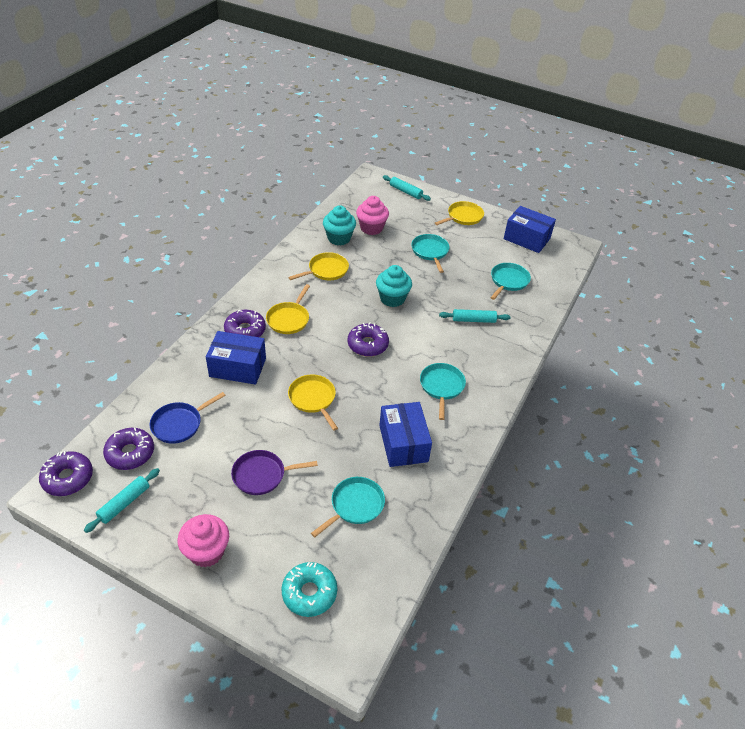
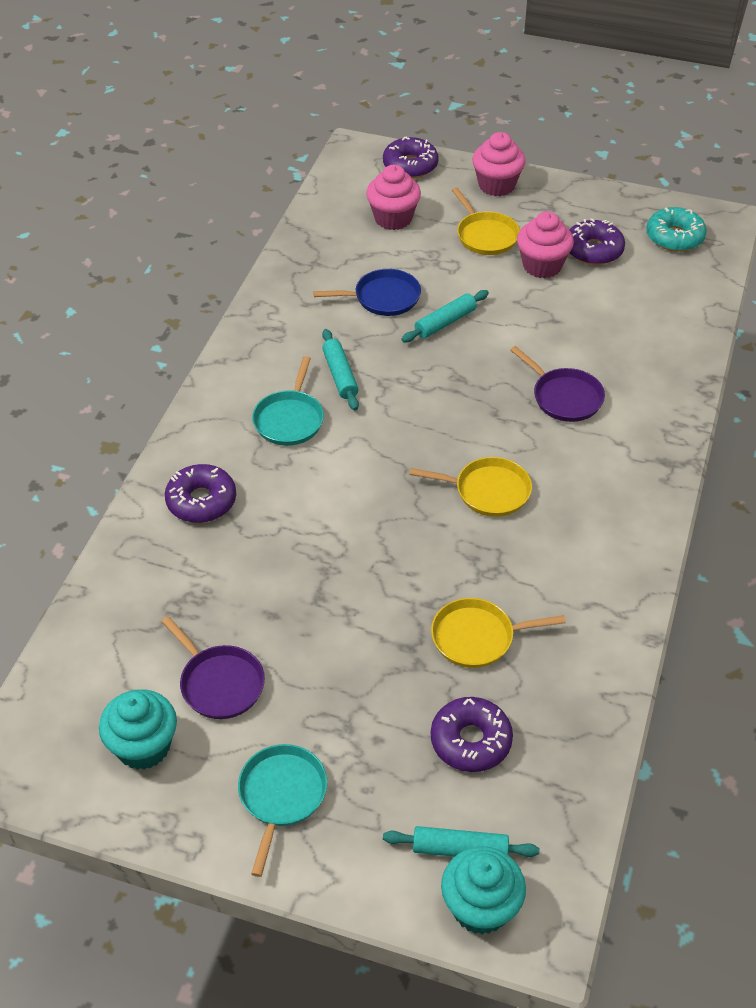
blue box: 3 -> 0
pink cupcake: 2 -> 3
purple pan: 1 -> 2
turquoise pan: 4 -> 2
yellow pan: 4 -> 3

